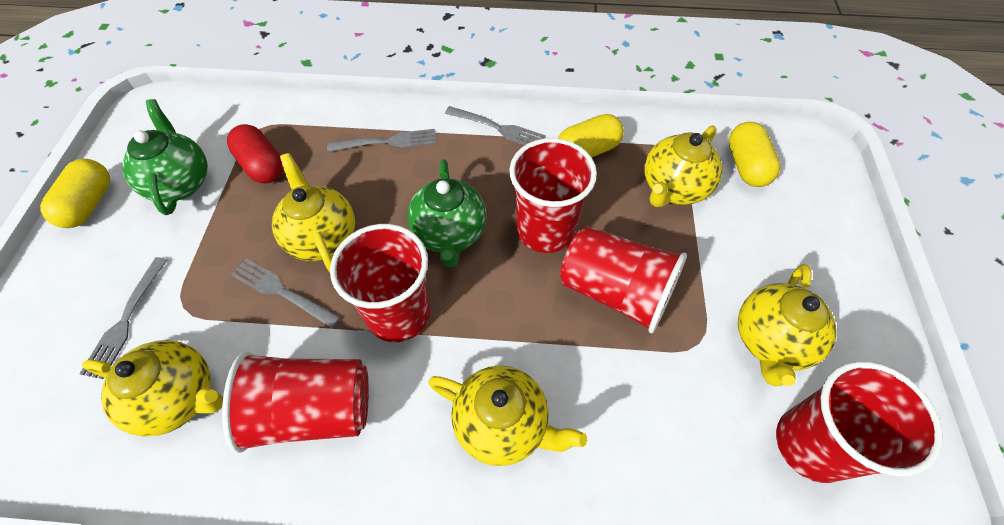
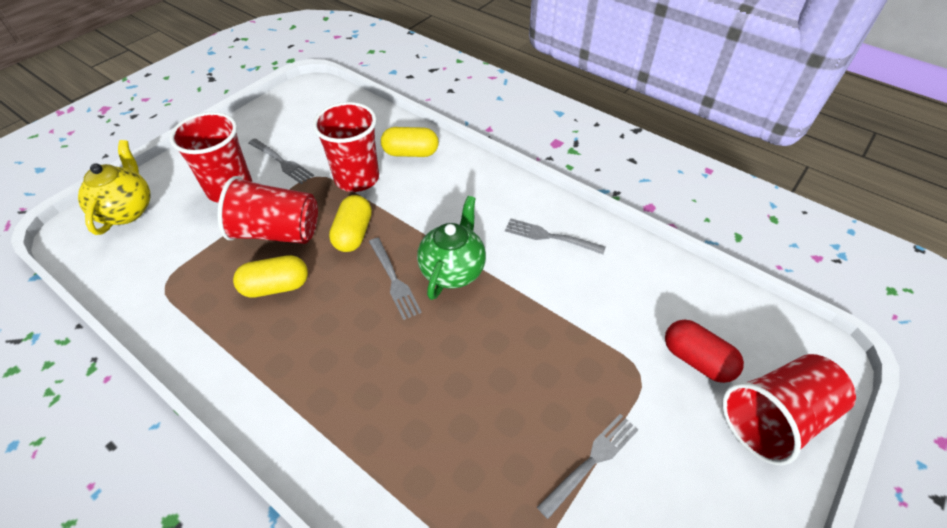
green teapot: 2 -> 1
red cup: 5 -> 4
yellow teapot: 5 -> 1

